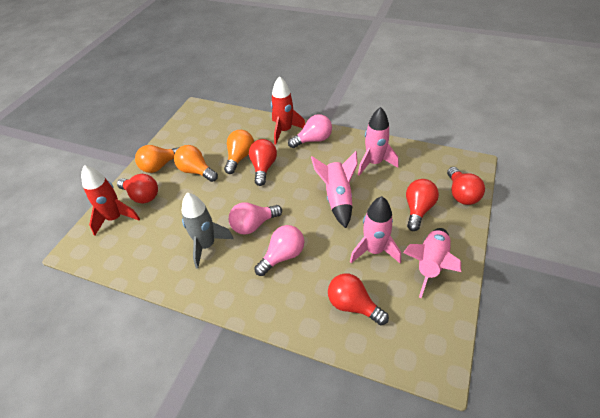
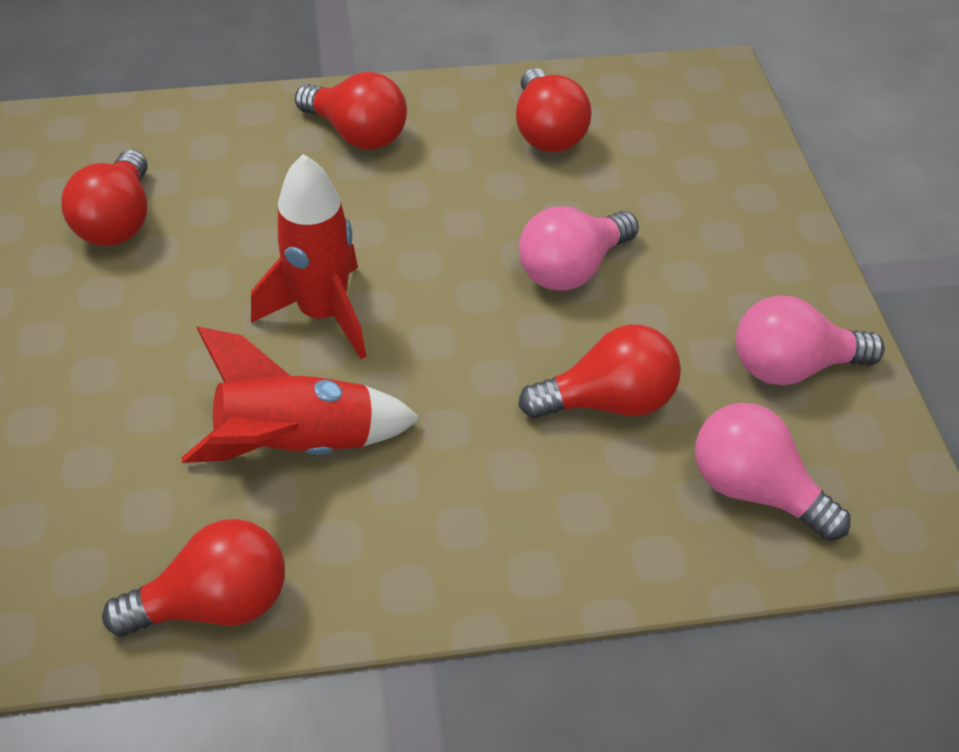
grey rocket: 1 -> 0
orange light bulb: 3 -> 0
pink rocket: 4 -> 0

